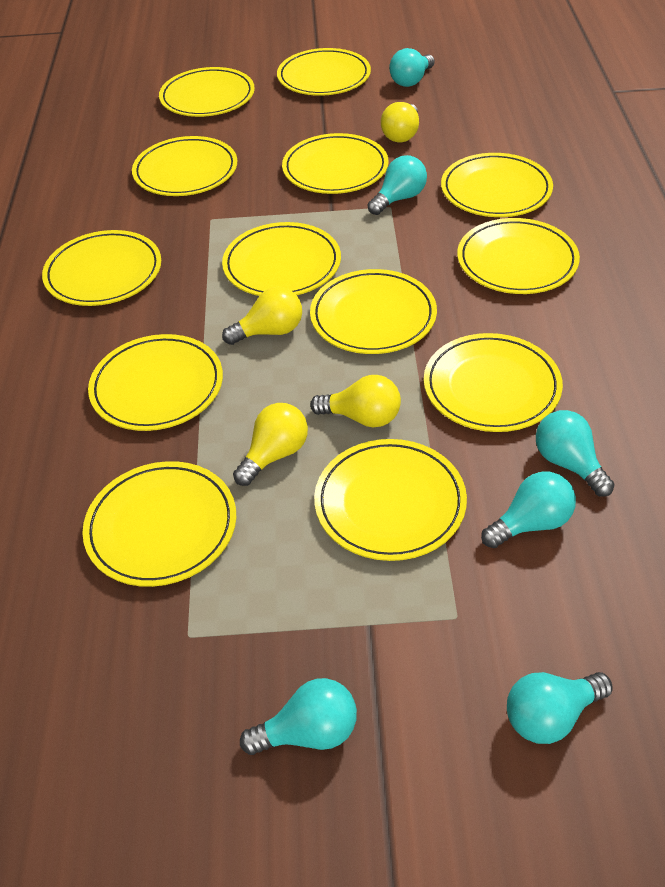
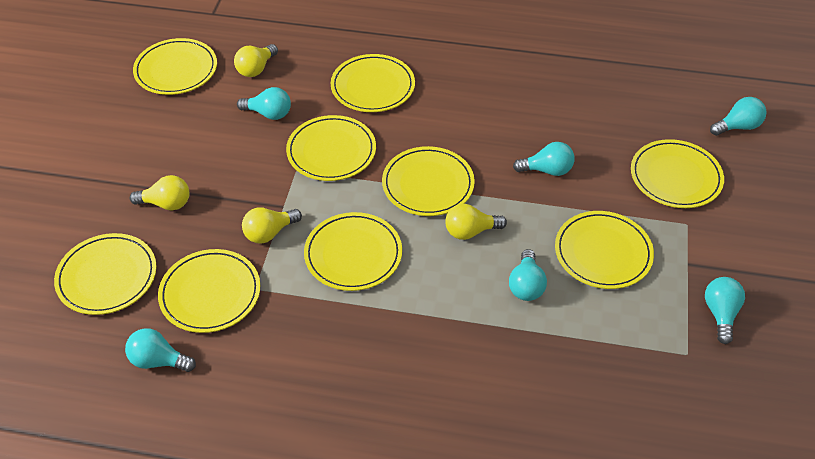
yellow plate: 13 -> 9

